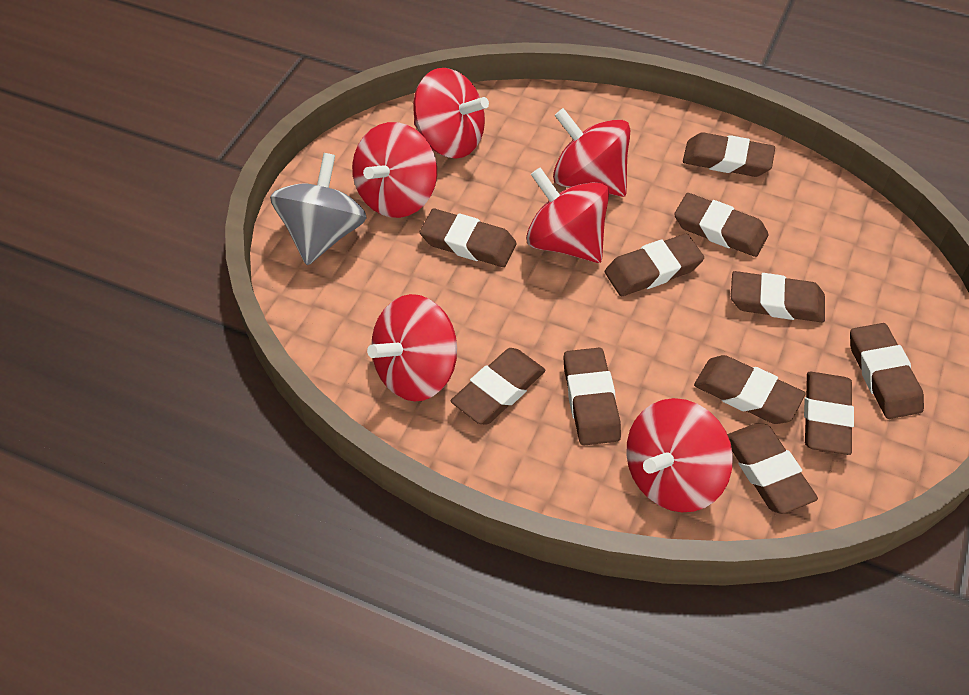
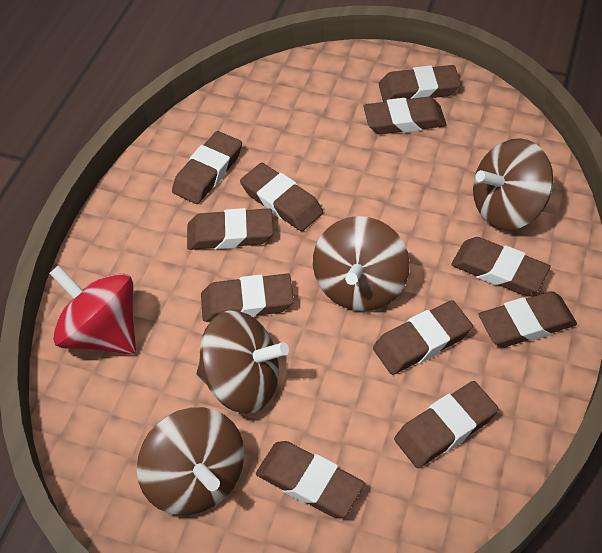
brown spinning top: 0 -> 4
grey spinning top: 1 -> 0
red spinning top: 6 -> 1

